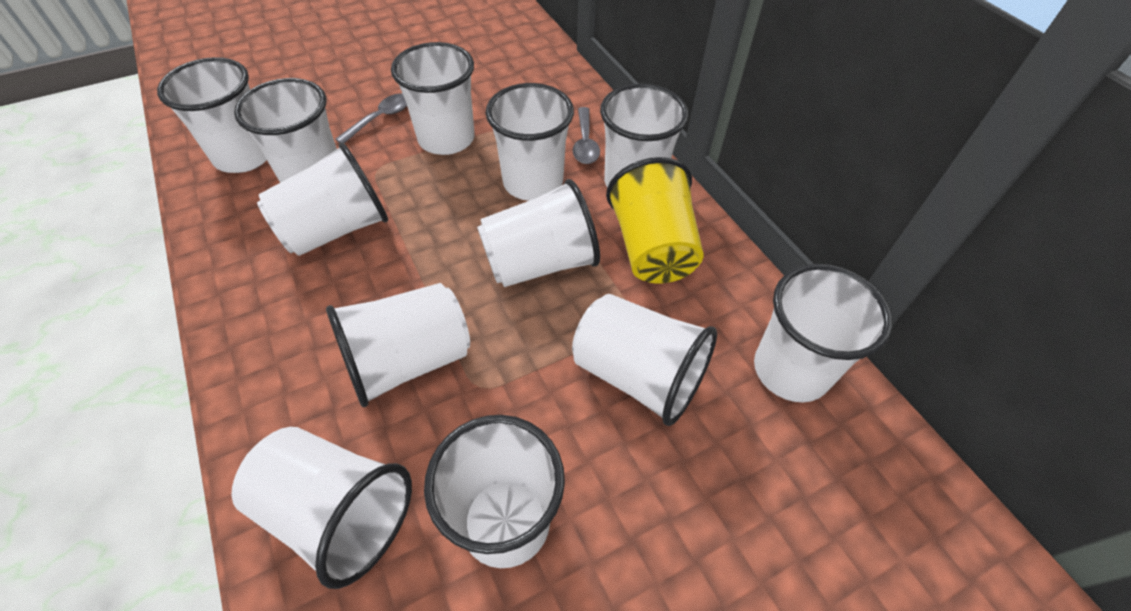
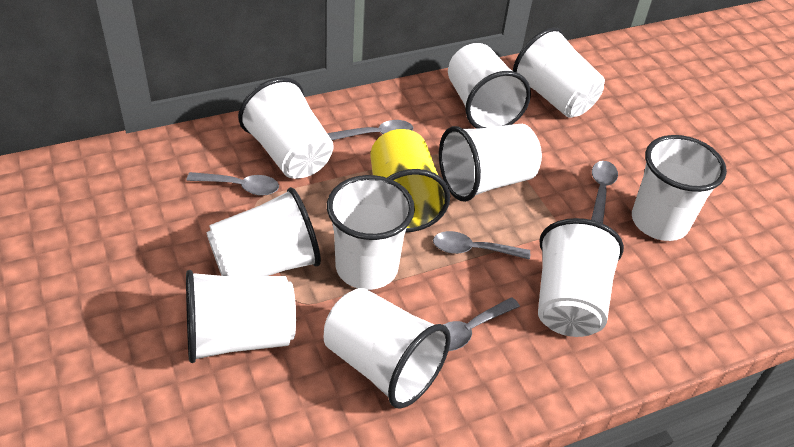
grey spoon: 2 -> 5
white cup: 12 -> 10

